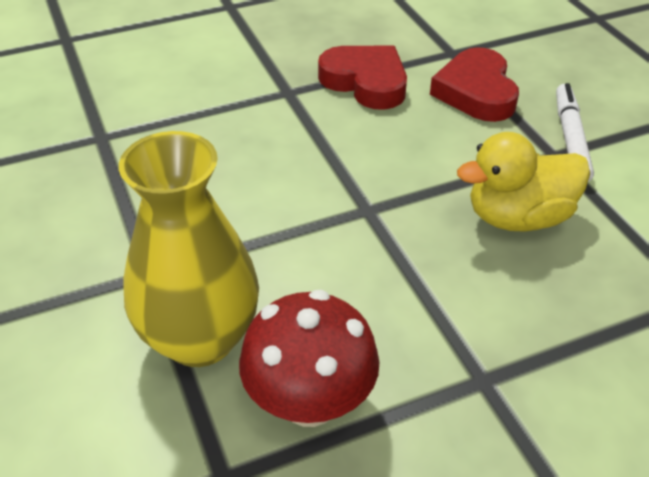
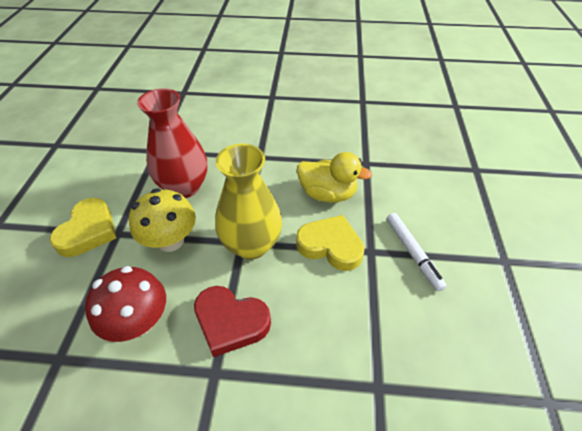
red heart: 2 -> 1
red vase: 0 -> 1
yellow heart: 0 -> 2
yellow mushroom: 0 -> 1

